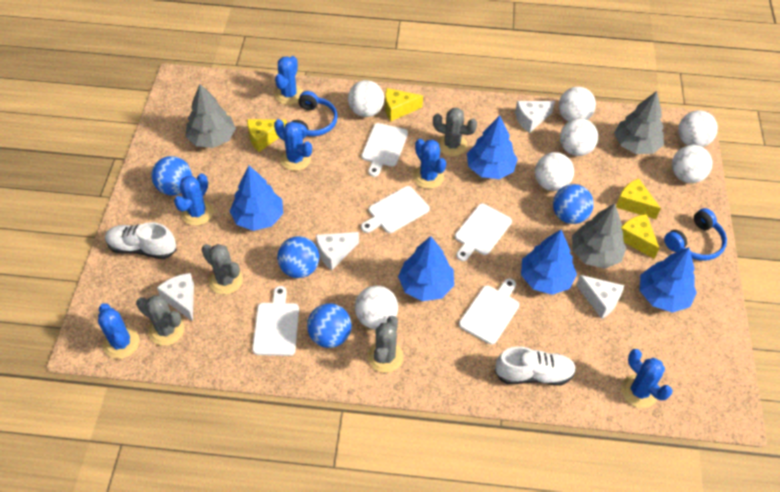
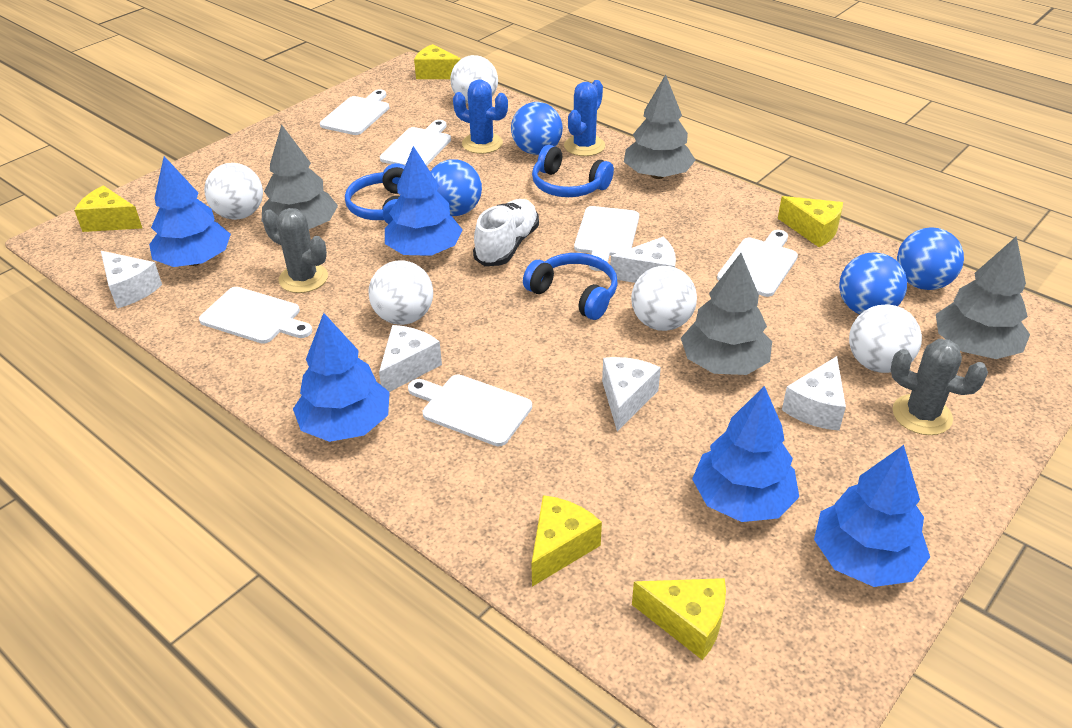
blue cactus: 6 -> 2
blue headphones: 2 -> 3
grey cactus: 4 -> 2
grey tree: 3 -> 4
white ball: 7 -> 5
white cheese: 4 -> 5
white cutting board: 5 -> 6
white shoe: 2 -> 1
yellow cheese: 4 -> 5

